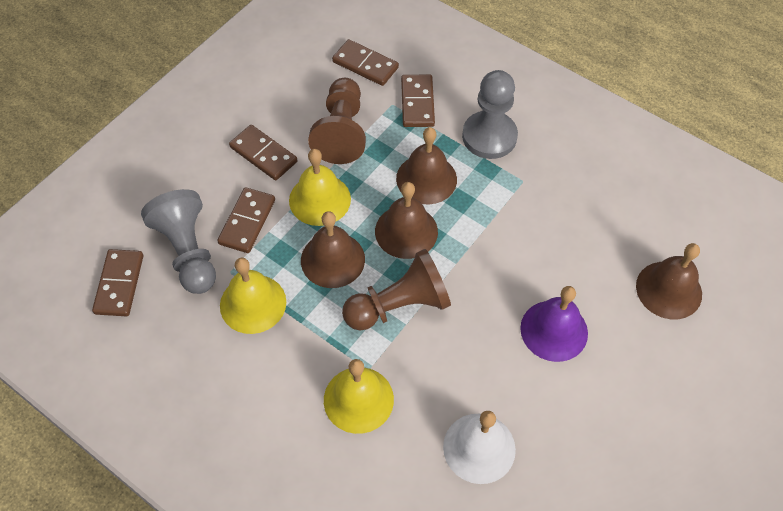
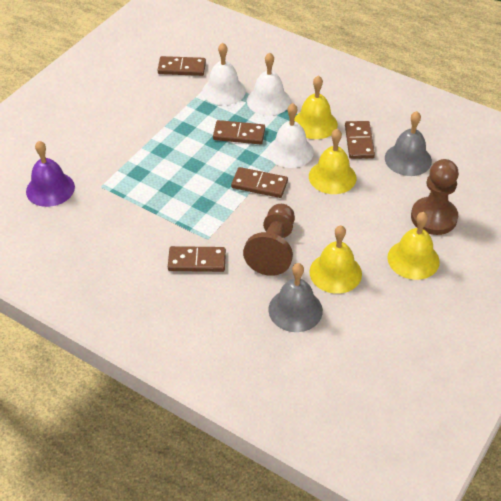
brown bell: 4 -> 0
grey bell: 0 -> 2
grey pawn: 2 -> 0
white bell: 1 -> 3
yellow bell: 3 -> 4

